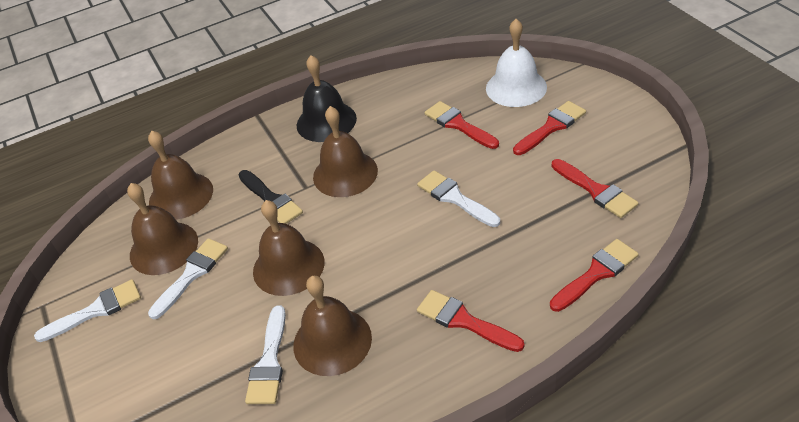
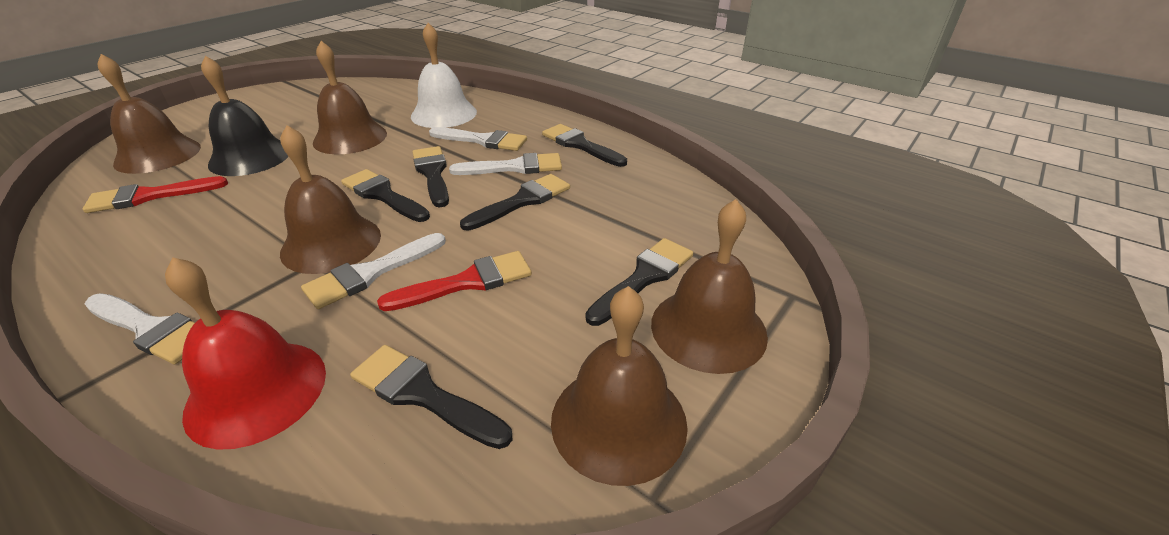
black brush: 1 -> 6
red bell: 0 -> 1
red brush: 5 -> 2

